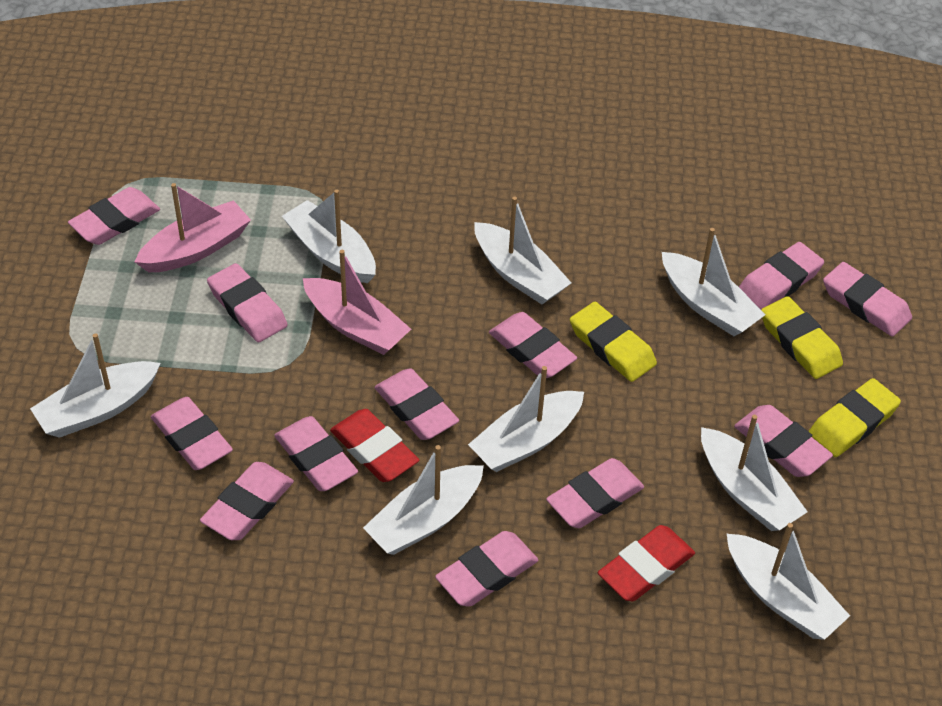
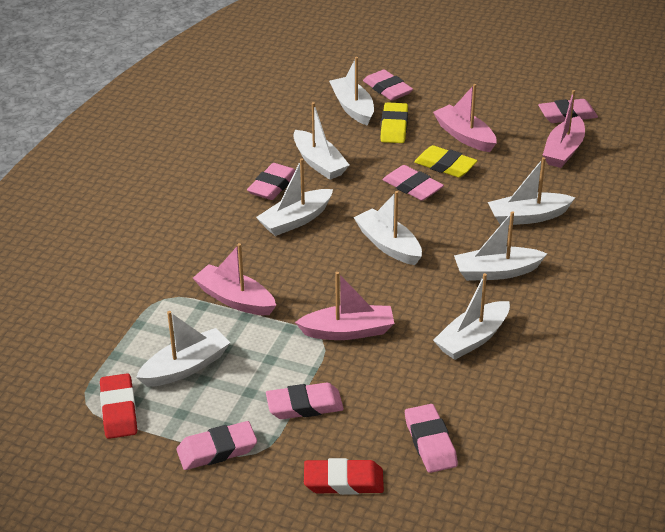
pink boat: 2 -> 4
pink eraser: 12 -> 7
yellow eraser: 3 -> 2

